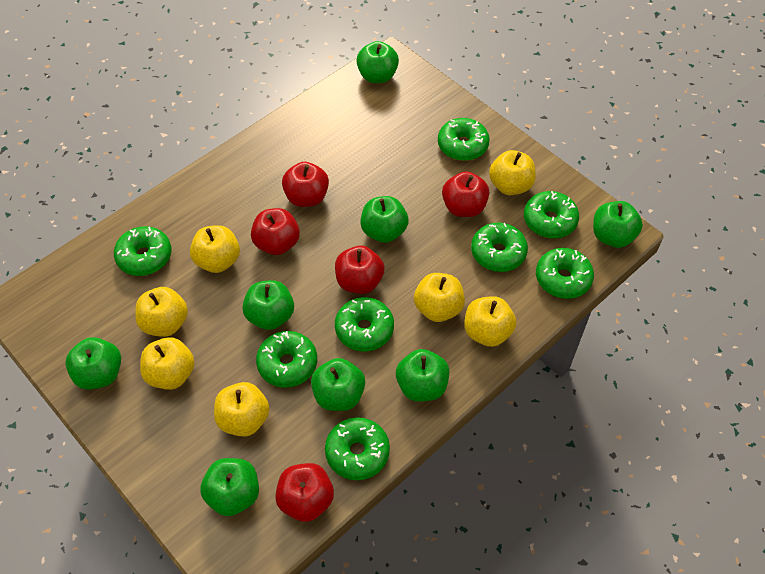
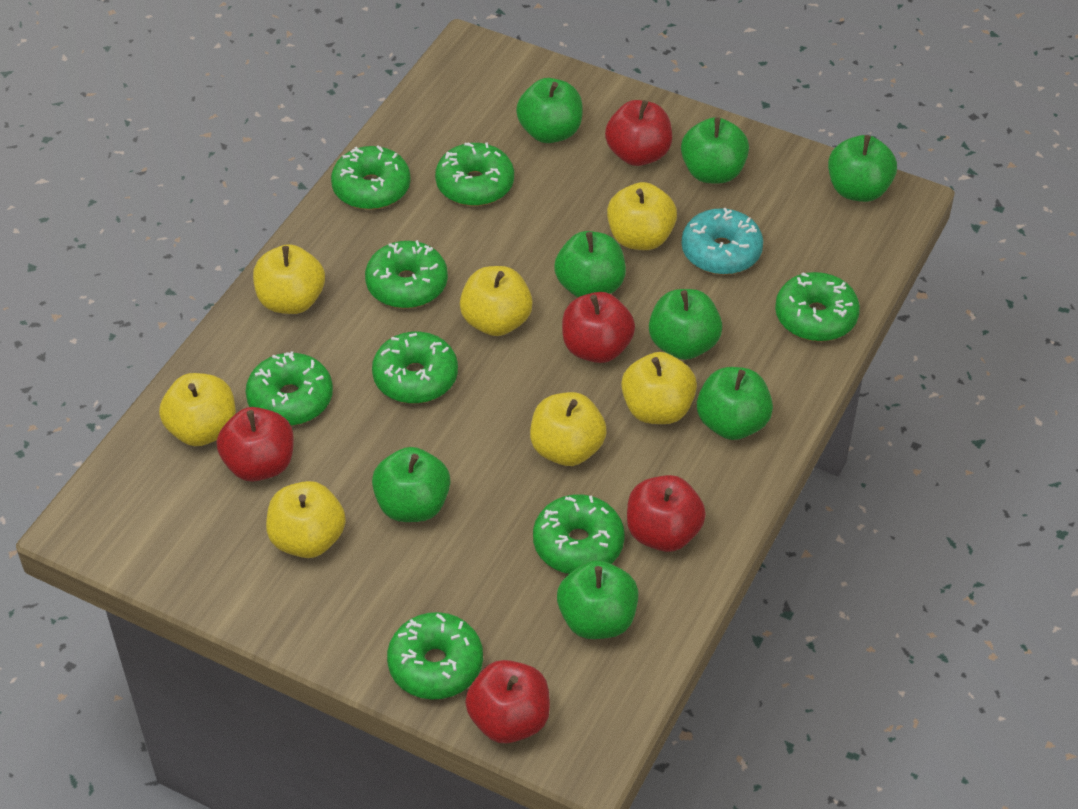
turquoise donut: 0 -> 1

